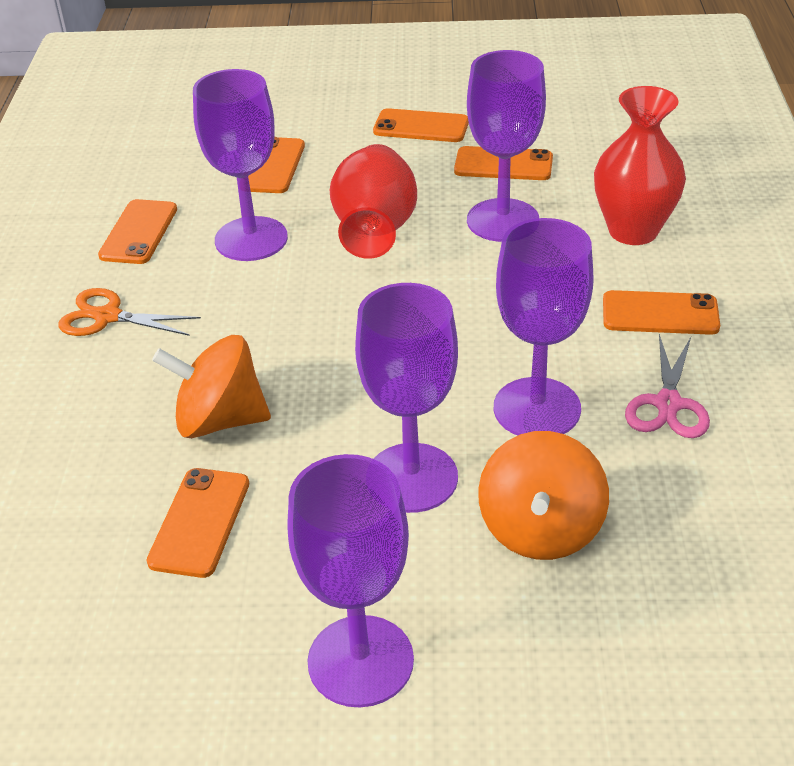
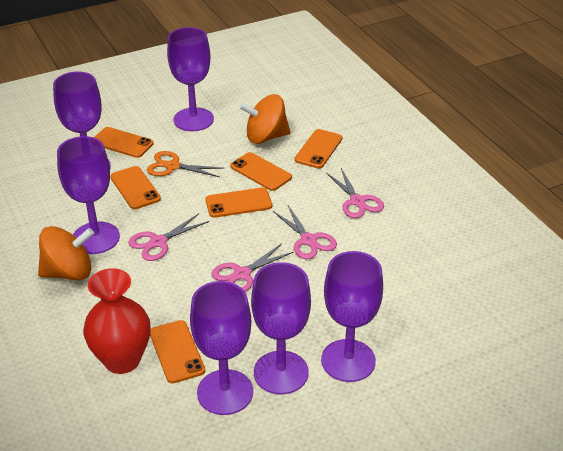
pink scissors: 1 -> 4
purple goblet: 5 -> 6
red vase: 2 -> 1

